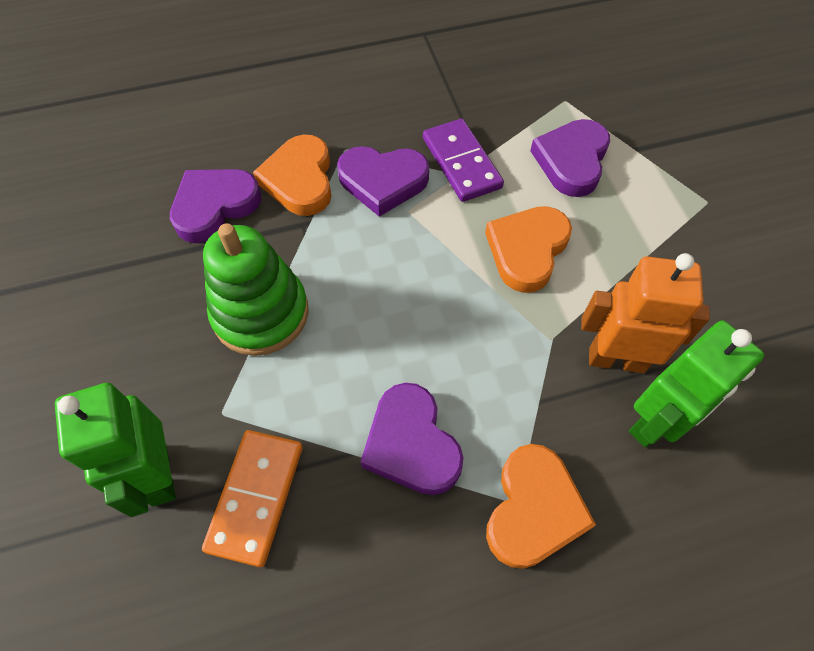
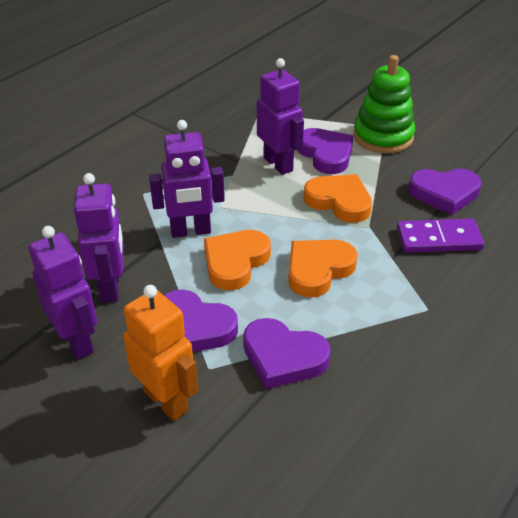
green robot: 2 -> 0
orange domino: 1 -> 0
purple robot: 0 -> 4

